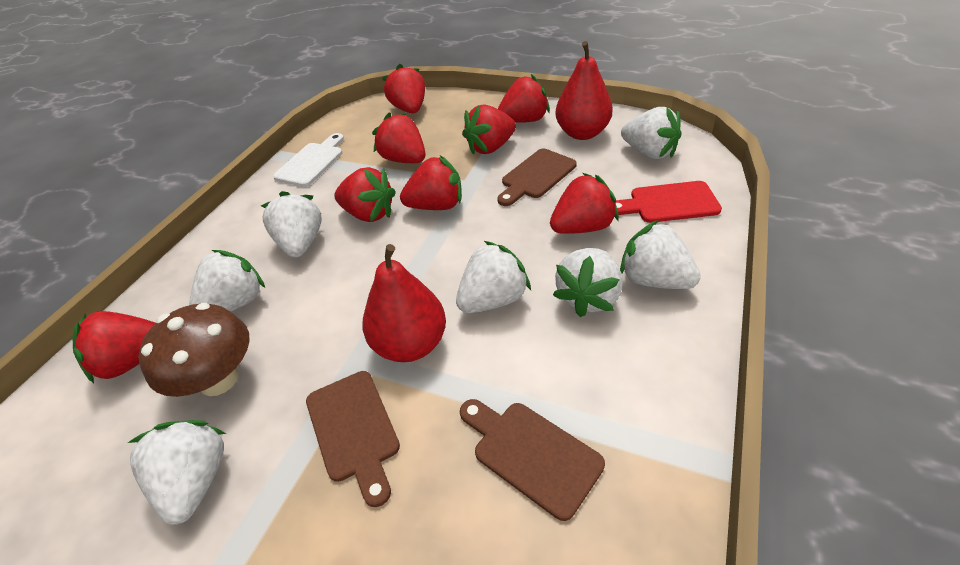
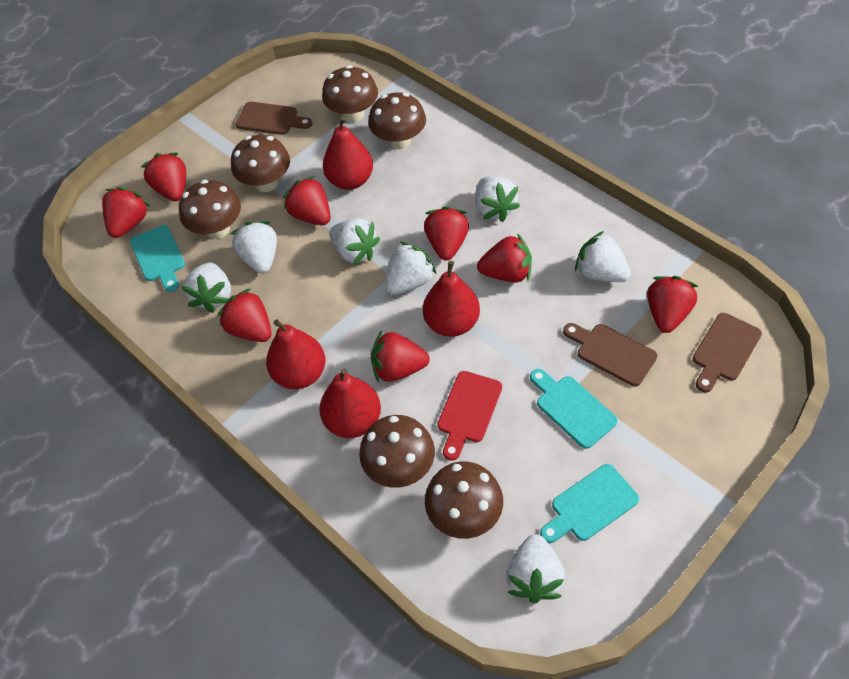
brown mushroom: 1 -> 6
red pear: 2 -> 4
turquoise cutting board: 0 -> 3
white cutting board: 1 -> 0

